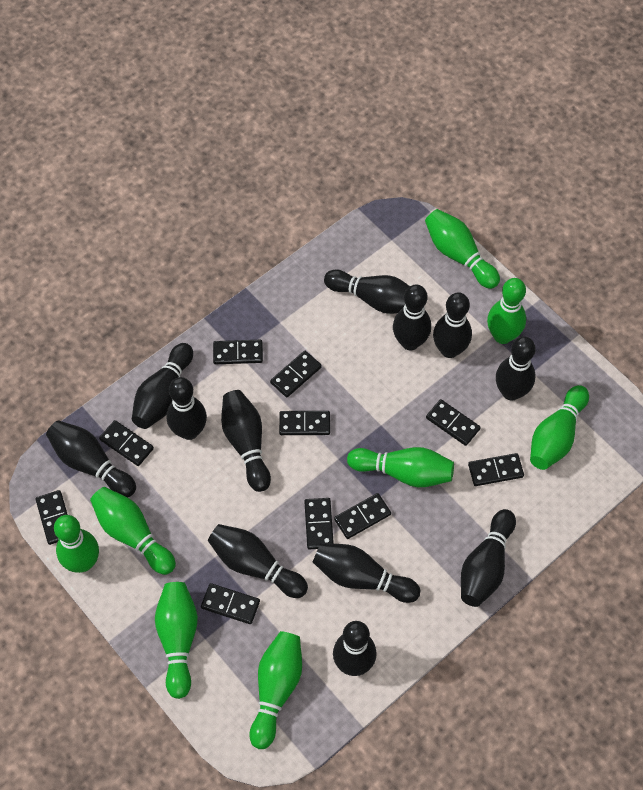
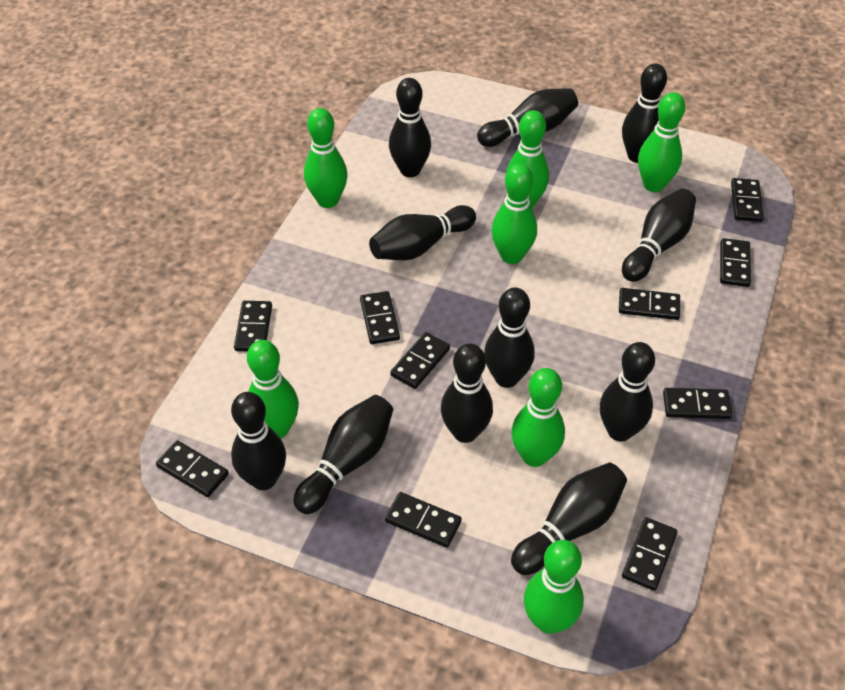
black bowling pin: 12 -> 11
green bowling pin: 8 -> 7

